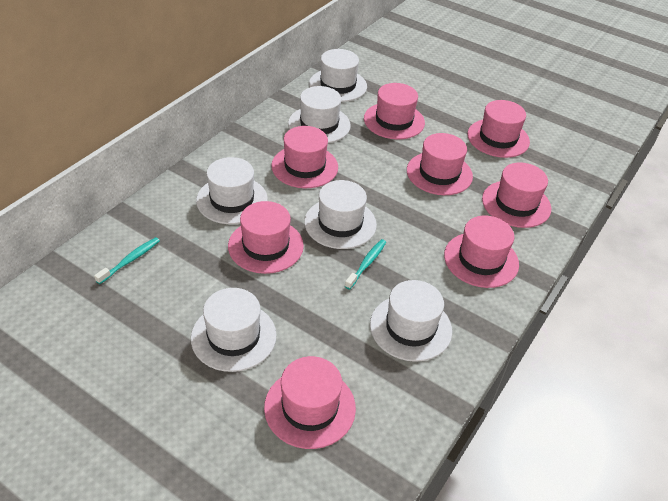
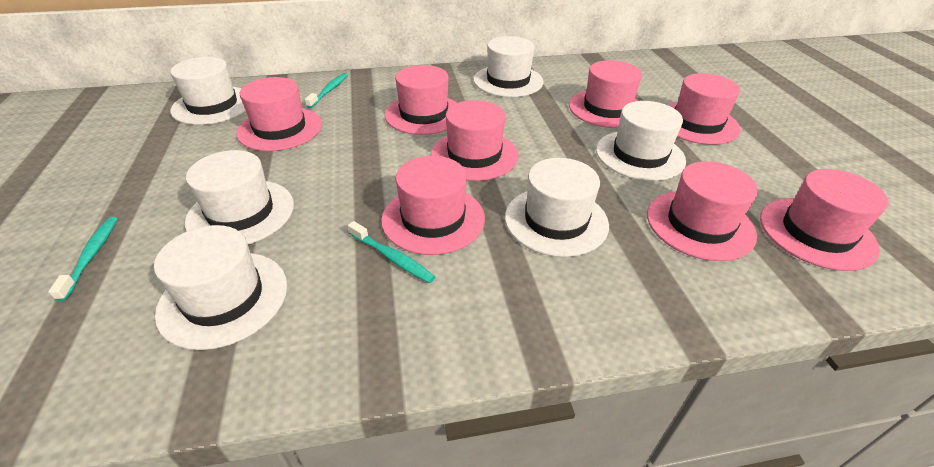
turquoise toothbrush: 2 -> 3

